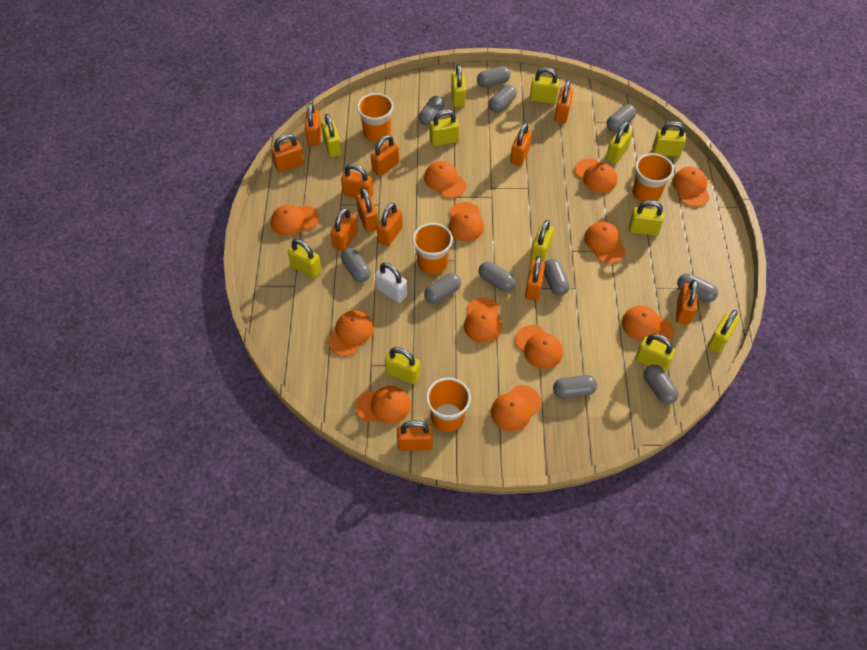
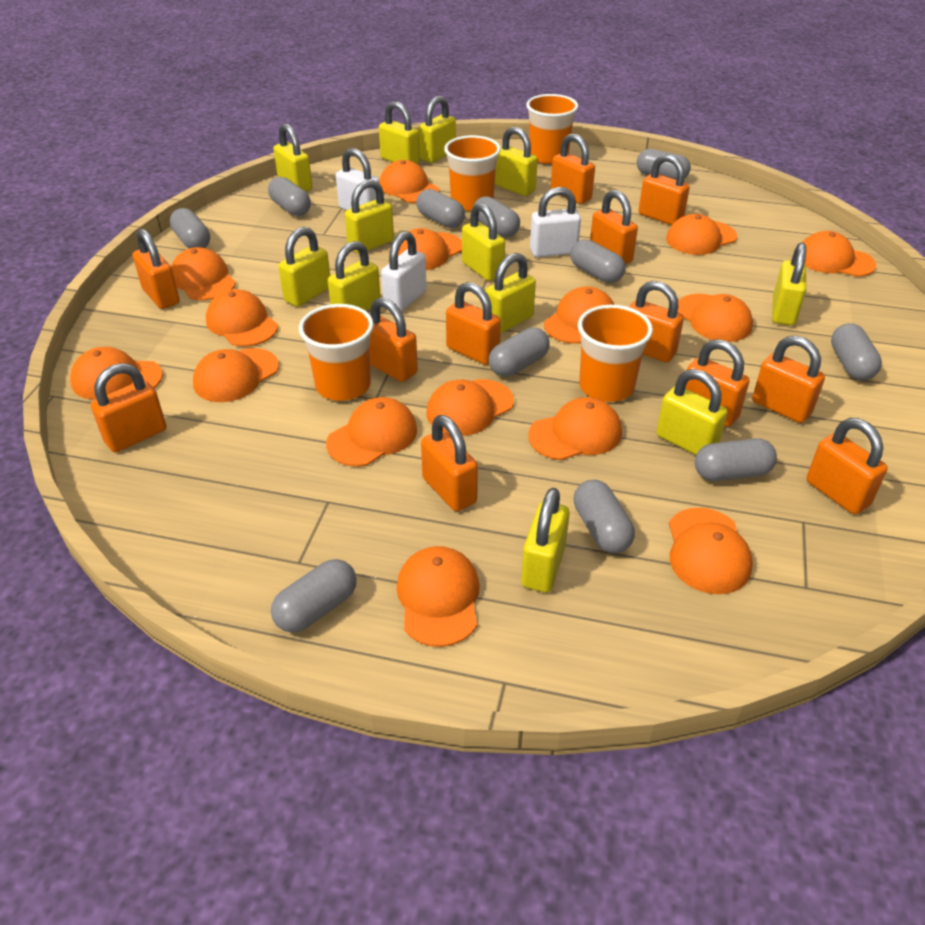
orange cap: 12 -> 15
white padlock: 1 -> 3

